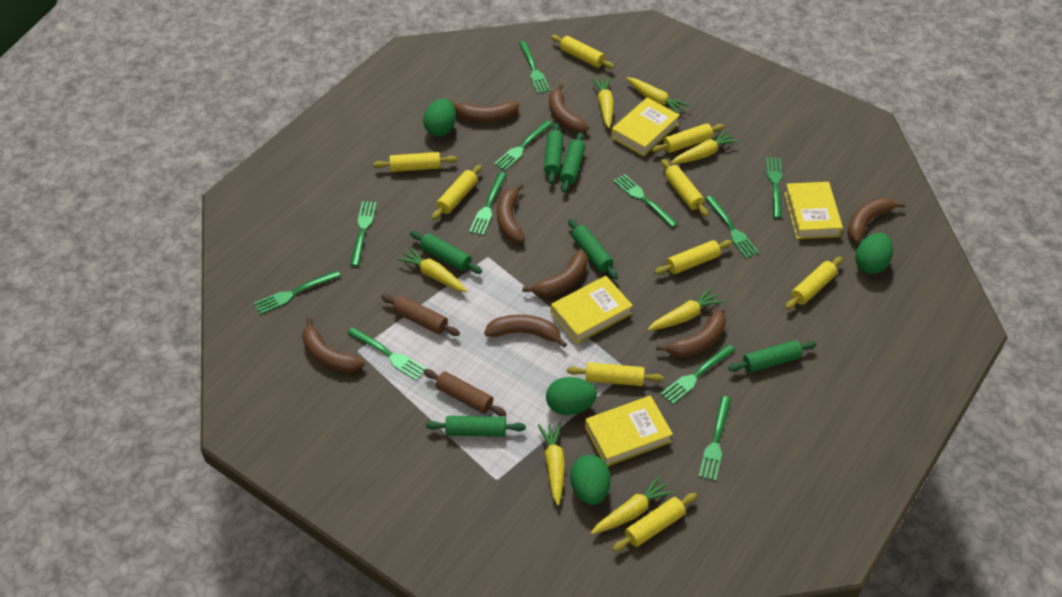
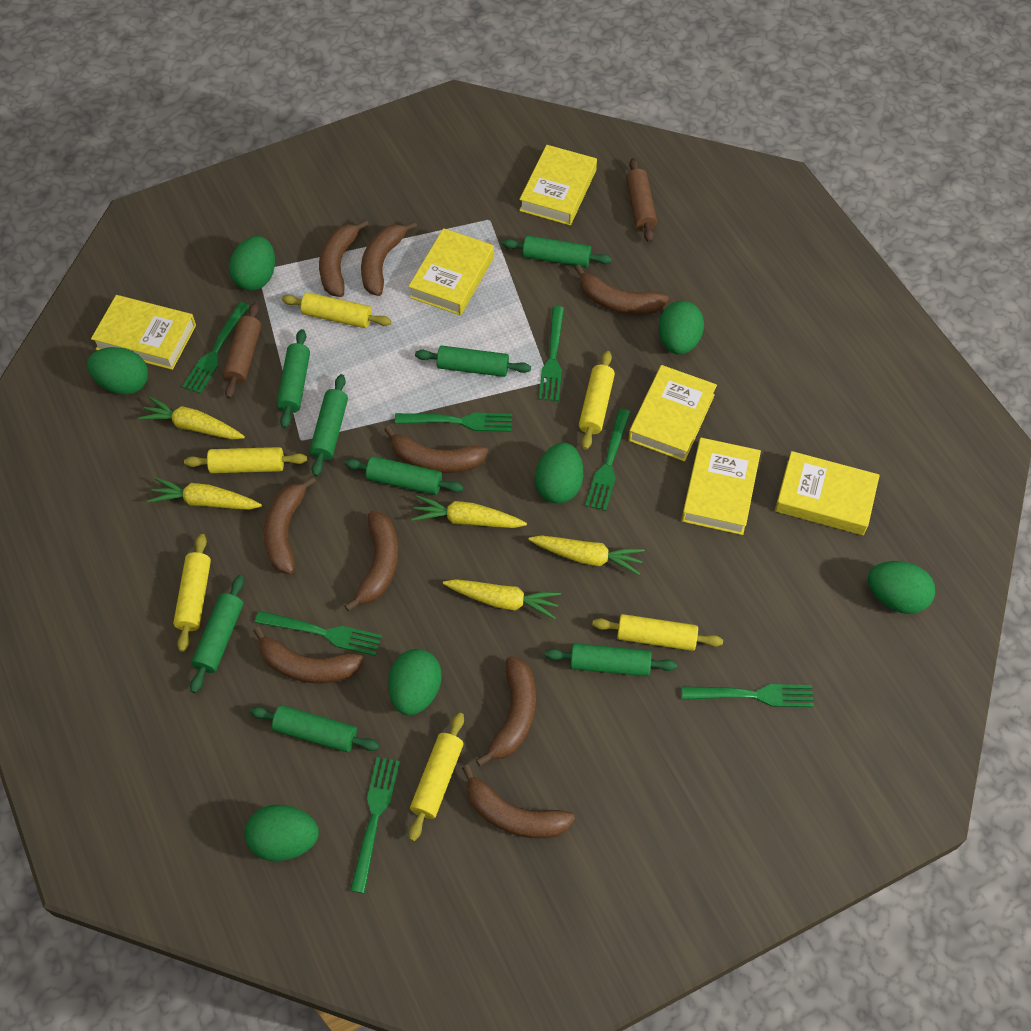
brown banana: 8 -> 9
green egg: 4 -> 7
green fork: 11 -> 7
green rolling pin: 6 -> 8
yellow book: 4 -> 6
yellow carrot: 7 -> 5
yellow rolling pin: 9 -> 6

